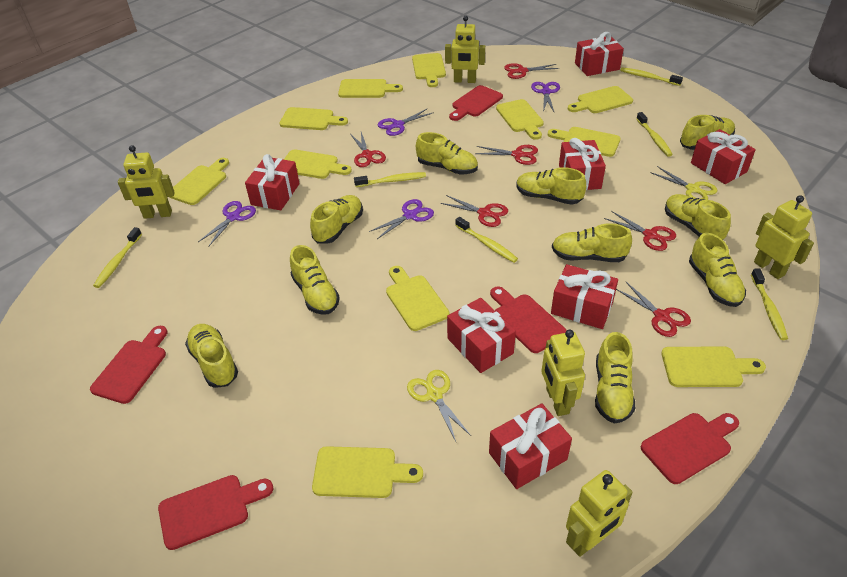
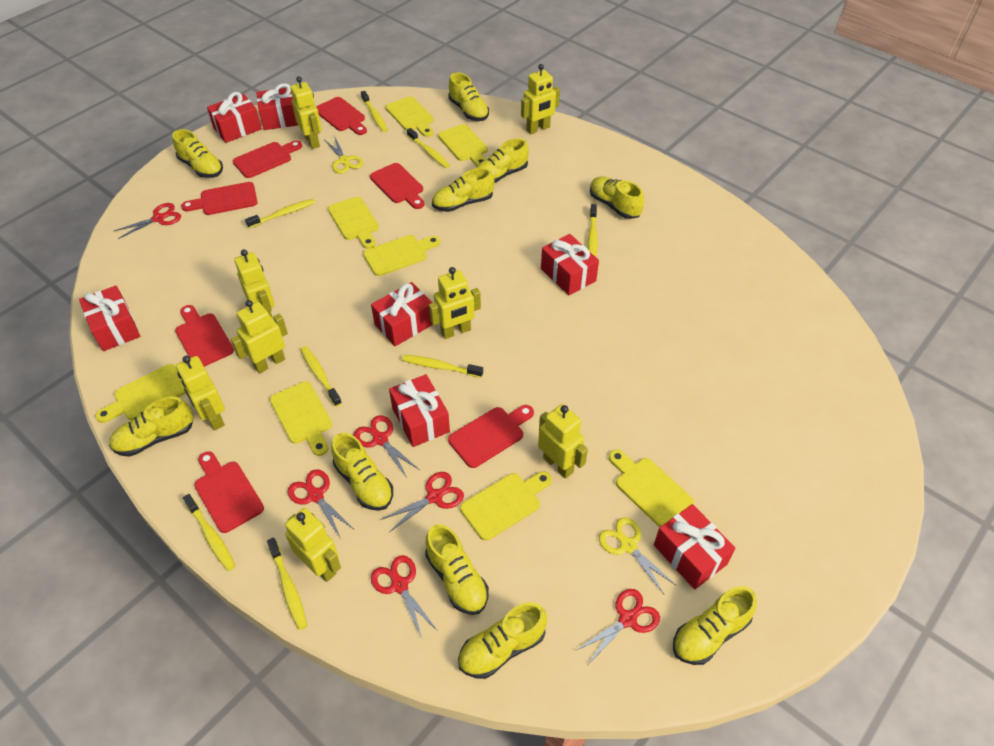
purple scissors: 4 -> 0
red cutting board: 5 -> 7
yellow cutting board: 11 -> 8
yellow robot: 5 -> 8
yellow toothbrush: 6 -> 8

